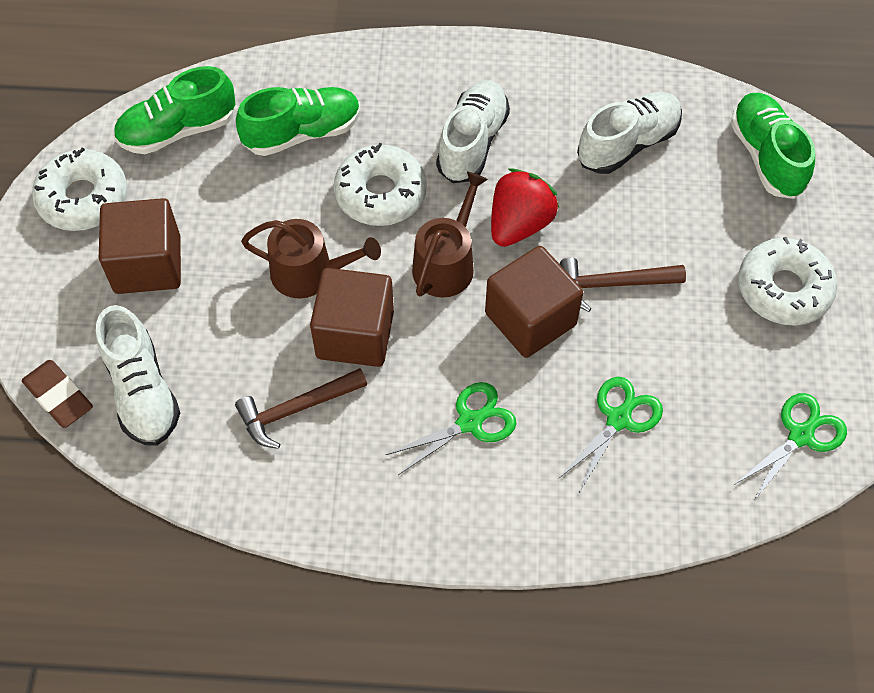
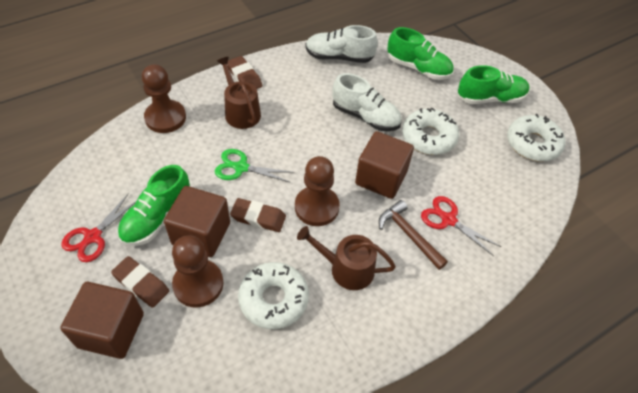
brown eraser: 1 -> 3
brown hammer: 2 -> 1
brown pawn: 0 -> 3
green scissors: 3 -> 1
red scissors: 0 -> 2
red strawberry: 1 -> 0
white shoe: 3 -> 2

